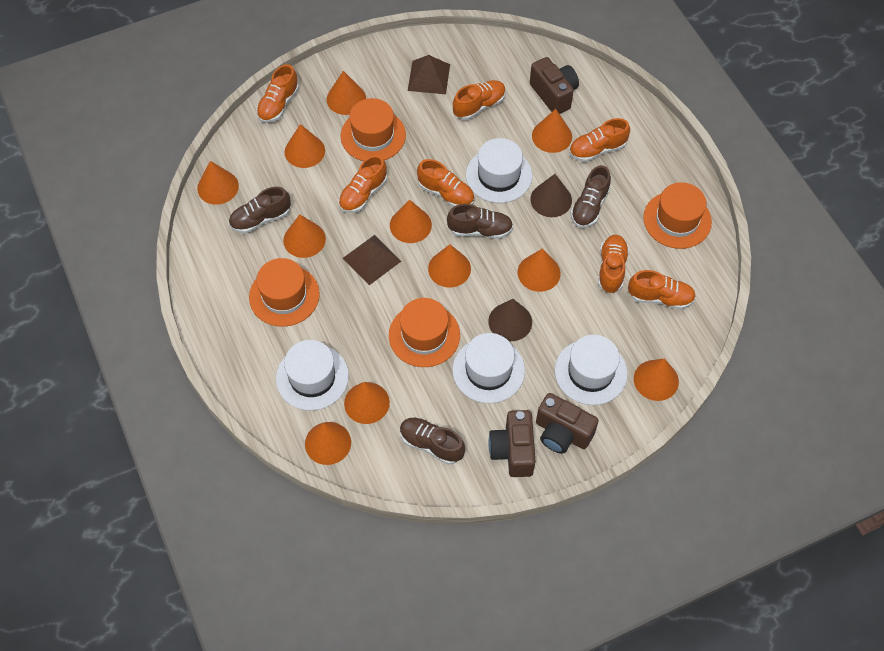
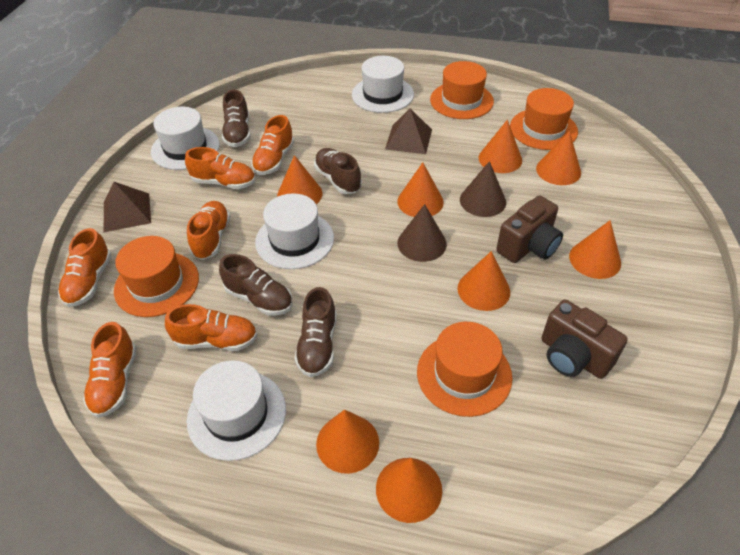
brown camera: 3 -> 2
orange cone: 11 -> 8
orange shoe: 7 -> 6

